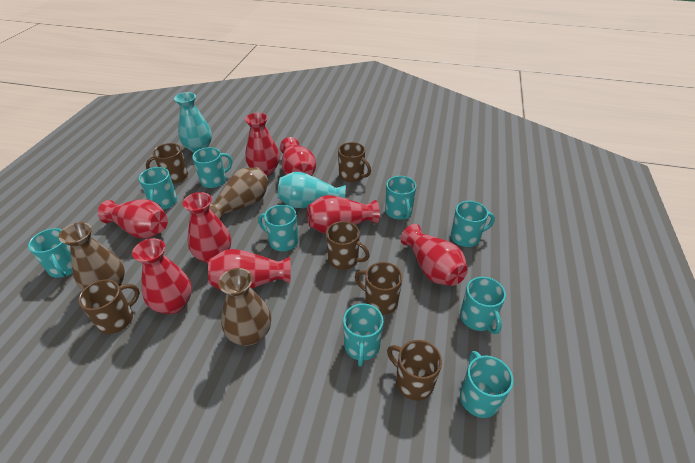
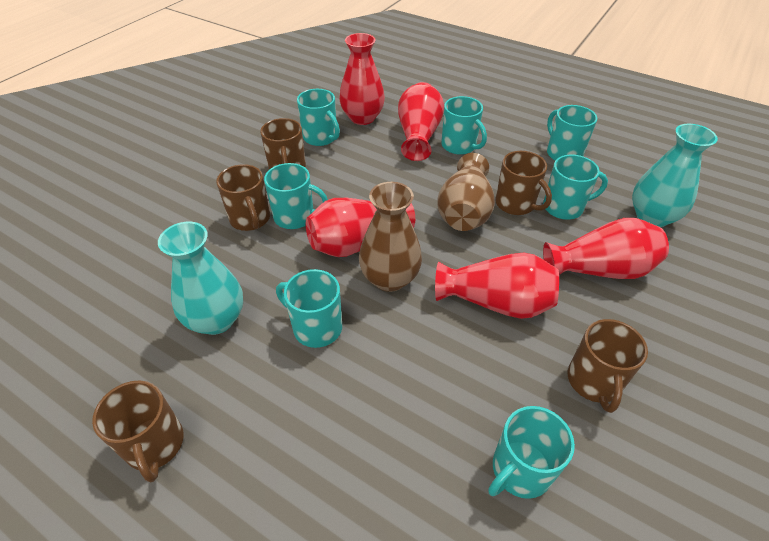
brown mug: 6 -> 5
brown vase: 3 -> 2
red vase: 8 -> 5
turquoise mug: 9 -> 7

